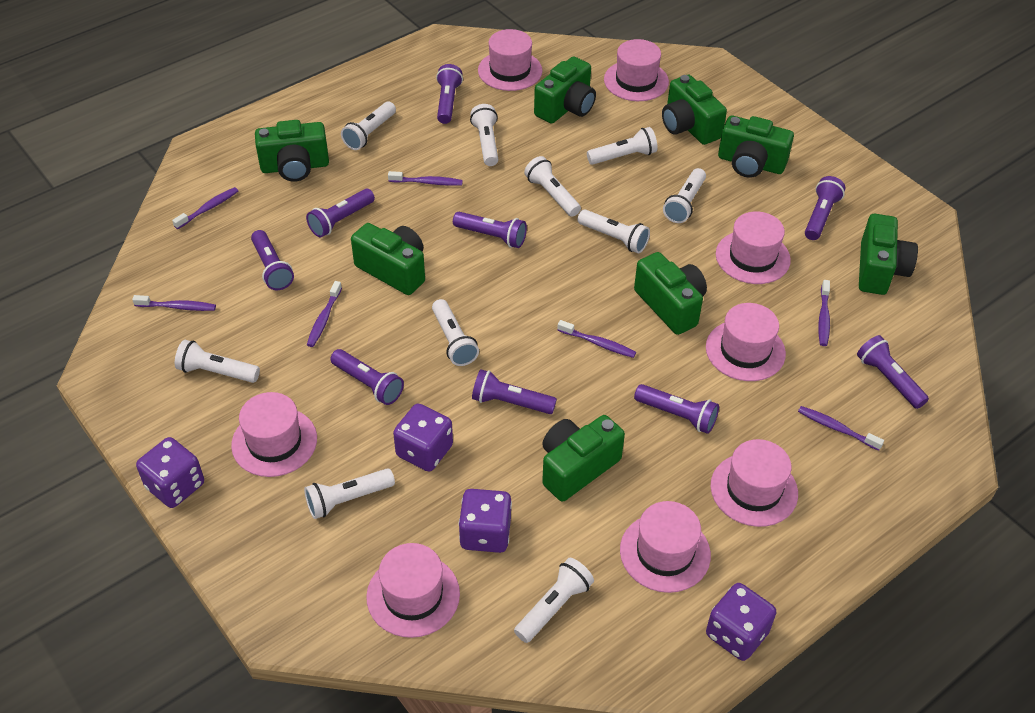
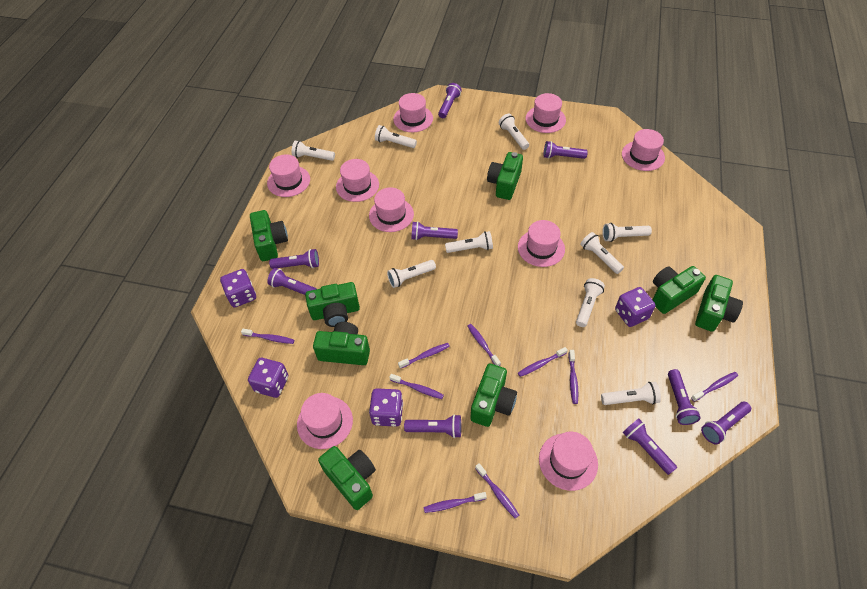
pink hat: 8 -> 9
purple toothbrush: 7 -> 9
white flashlight: 10 -> 9

